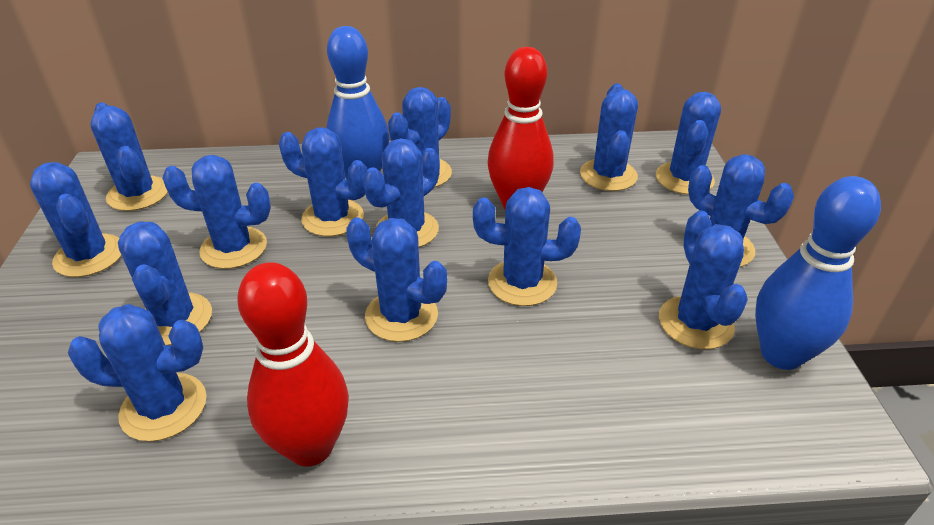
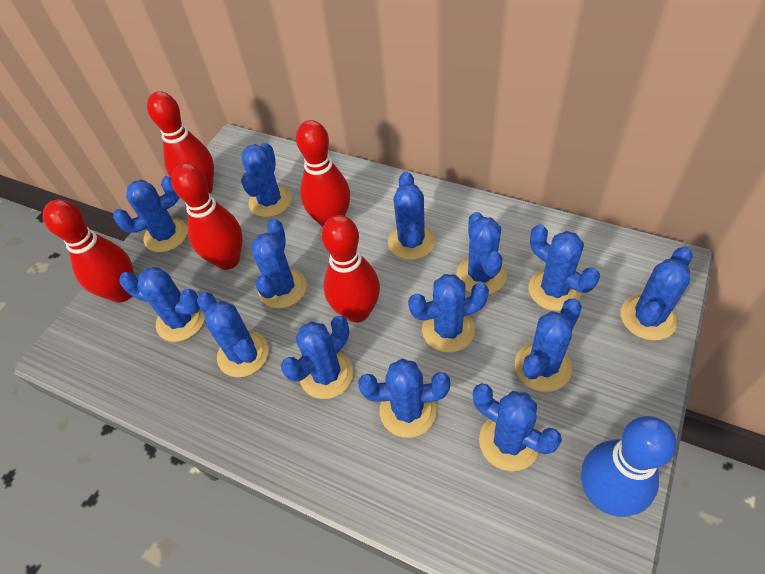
blue bowling pin: 2 -> 1
red bowling pin: 2 -> 5

